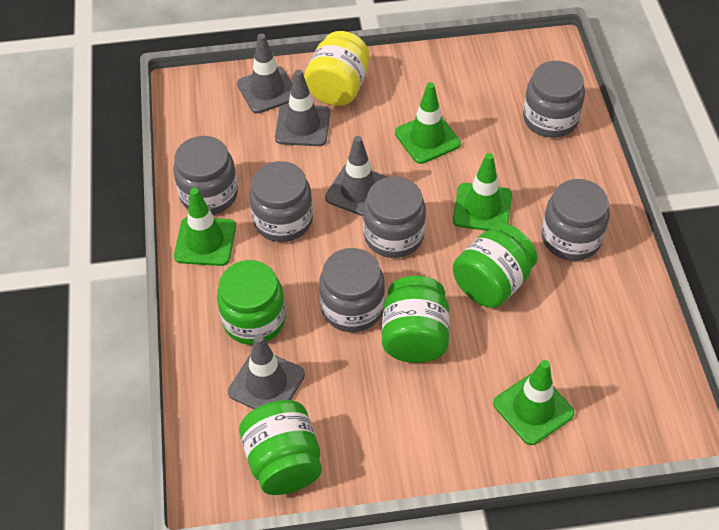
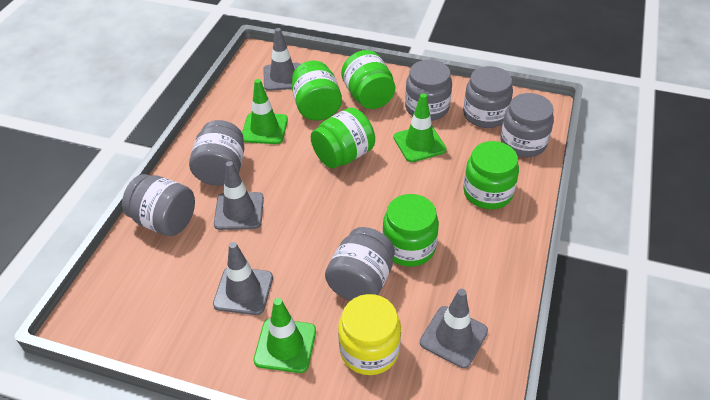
green jar: 4 -> 5
green traffic cone: 4 -> 3

